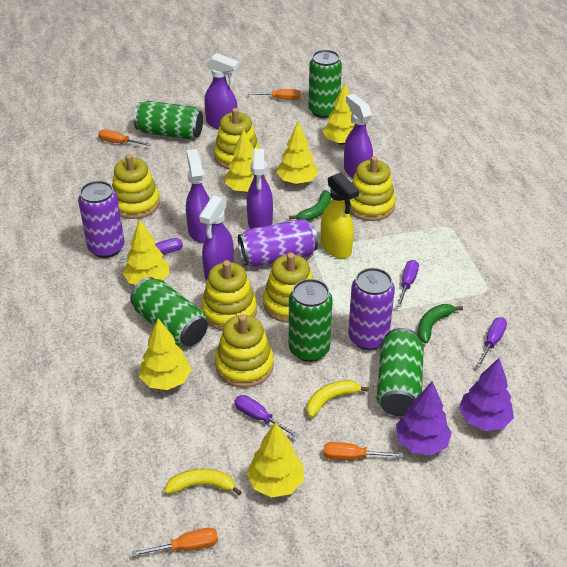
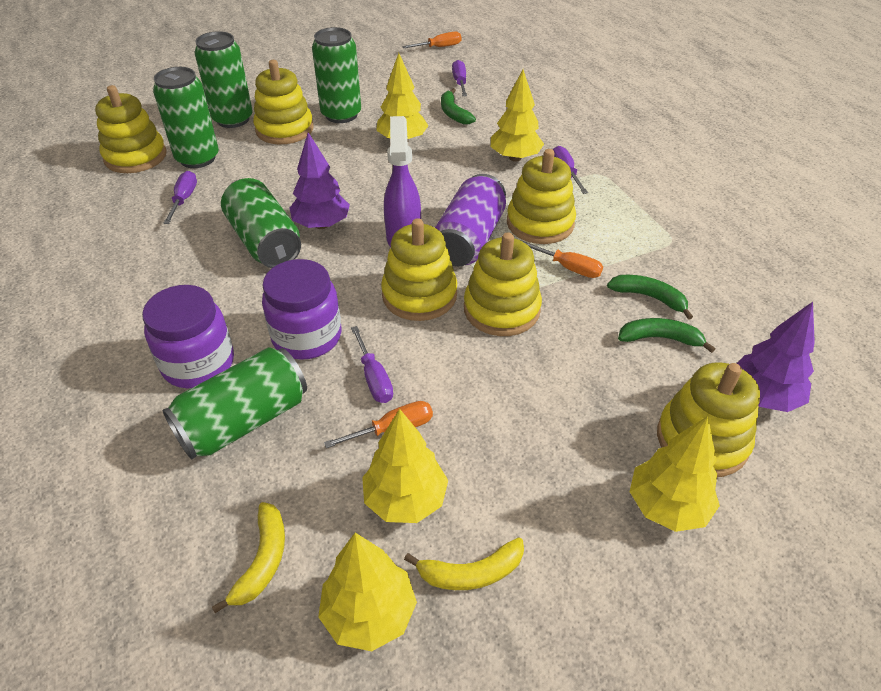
green banana: 2 -> 3
orange screwdriver: 4 -> 3
purple can: 3 -> 1
purple jar: 0 -> 2
purple spray bottle: 5 -> 1
yellow spray bottle: 1 -> 0
yellow tree: 6 -> 5

